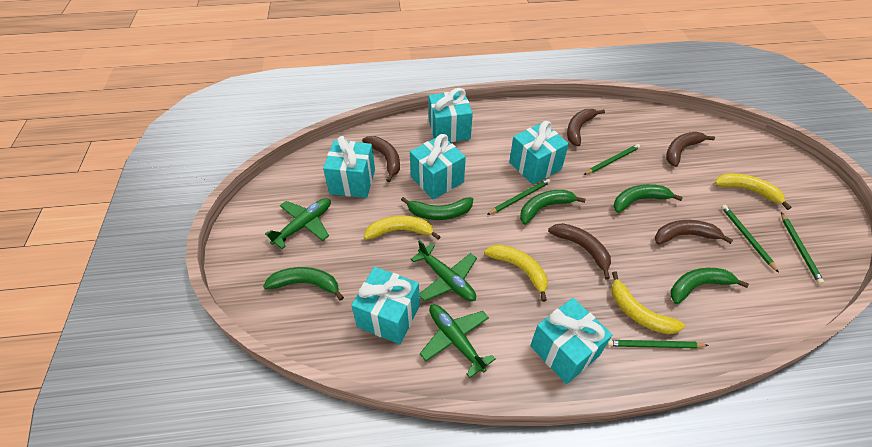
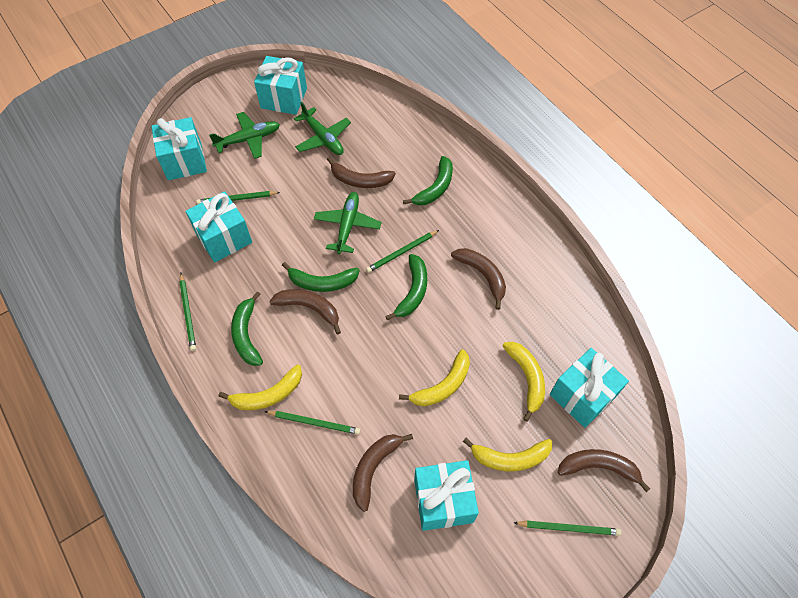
green banana: 5 -> 4
turquoise gift: 6 -> 5

